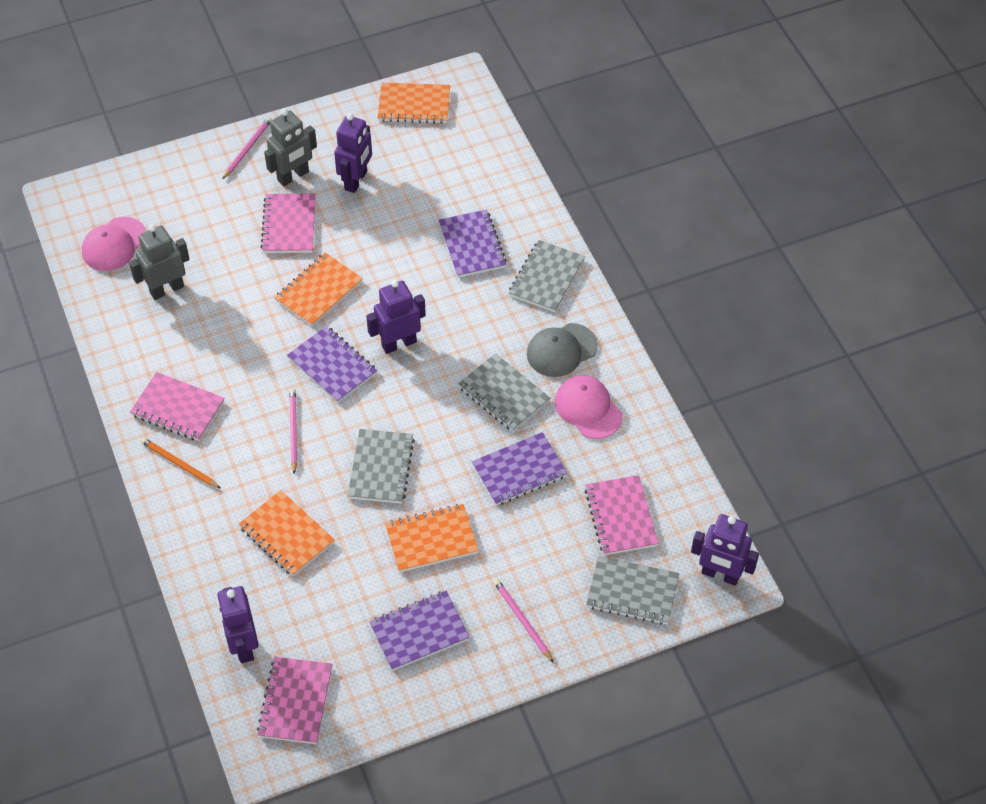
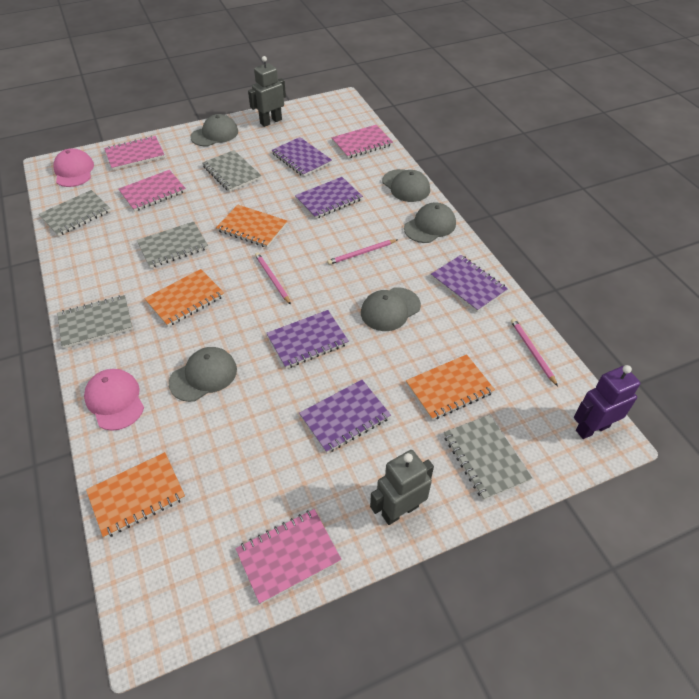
grey cap: 1 -> 5
grey notebook: 4 -> 5
orange pencil: 1 -> 0
purple notebook: 4 -> 5
purple robot: 4 -> 1

